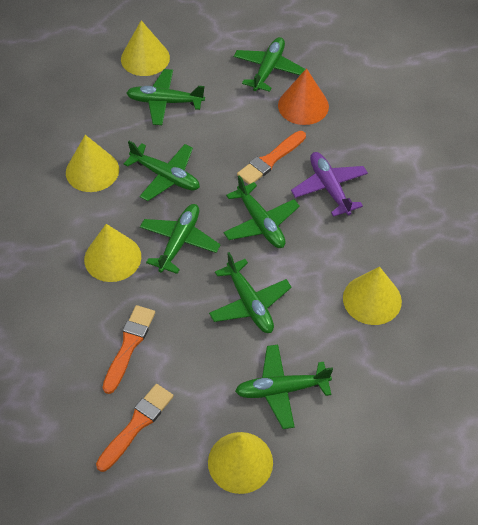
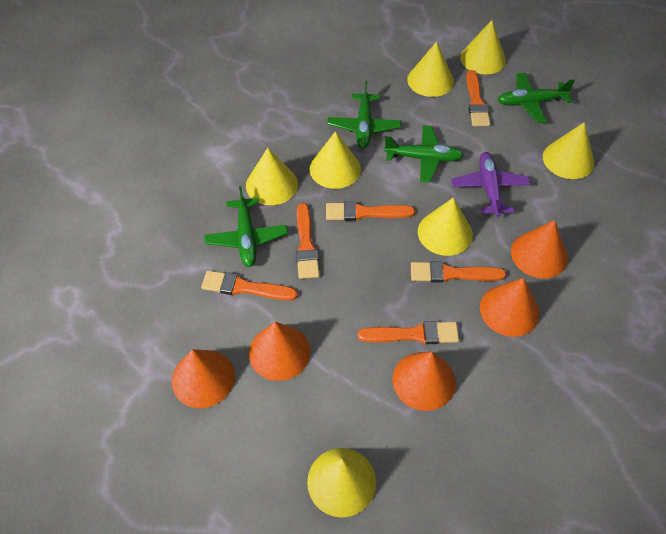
green plane: 7 -> 4
orange brush: 3 -> 6
orange cone: 1 -> 5
yellow cone: 5 -> 7

